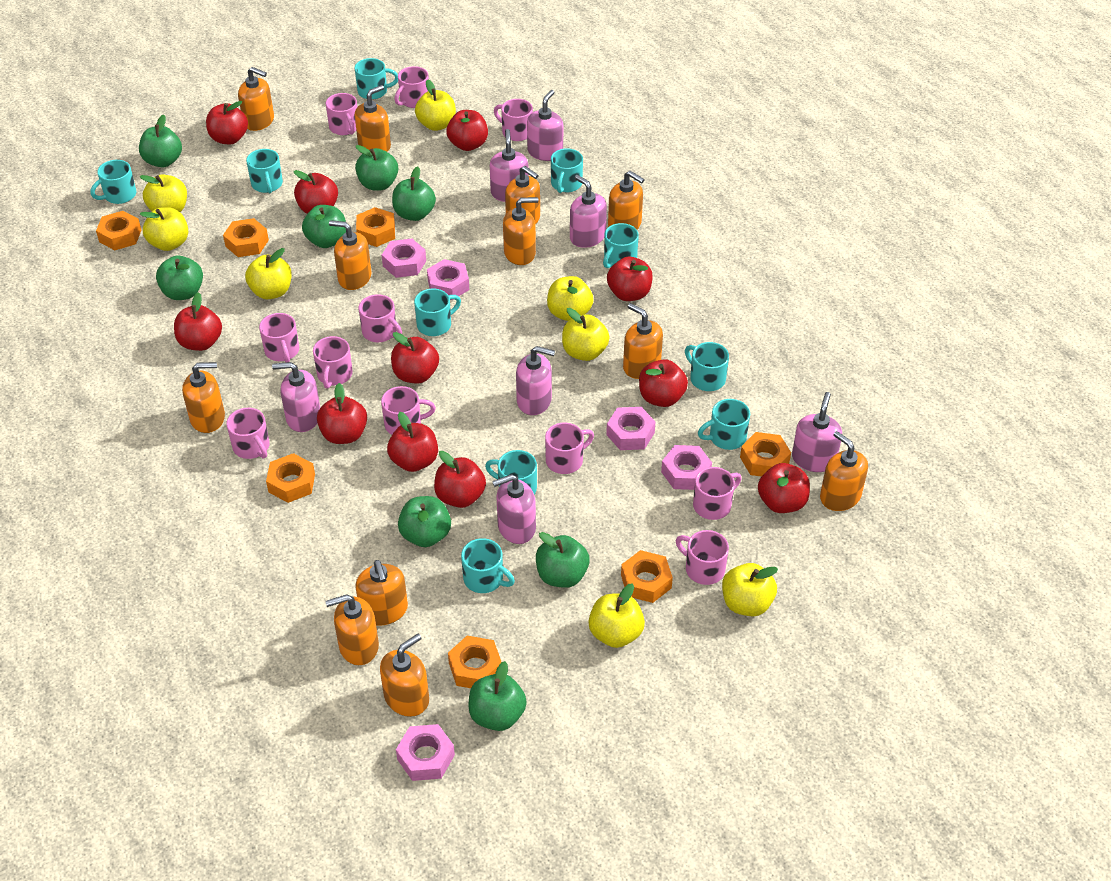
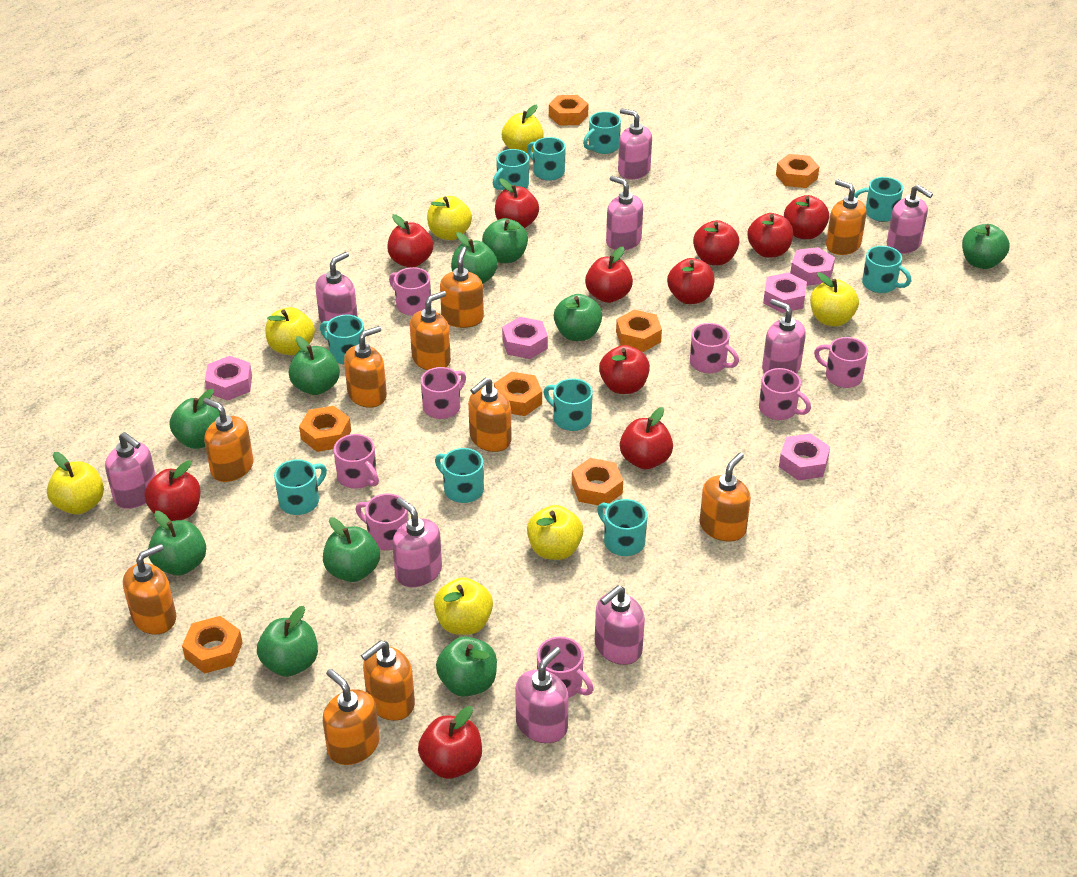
green apple: 8 -> 10
orange soap dispenser: 12 -> 10
pink mug: 11 -> 8
pink soap dispenser: 7 -> 9
yellow apple: 8 -> 7

